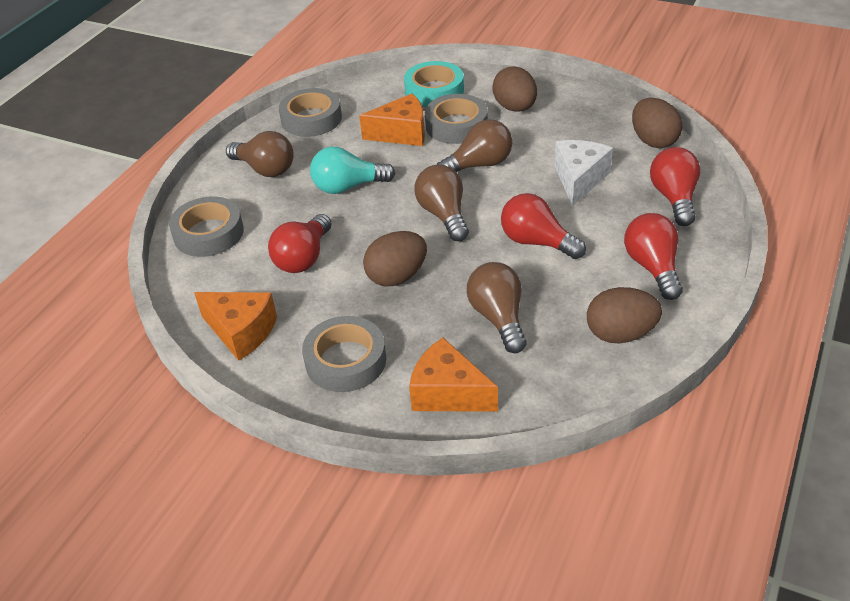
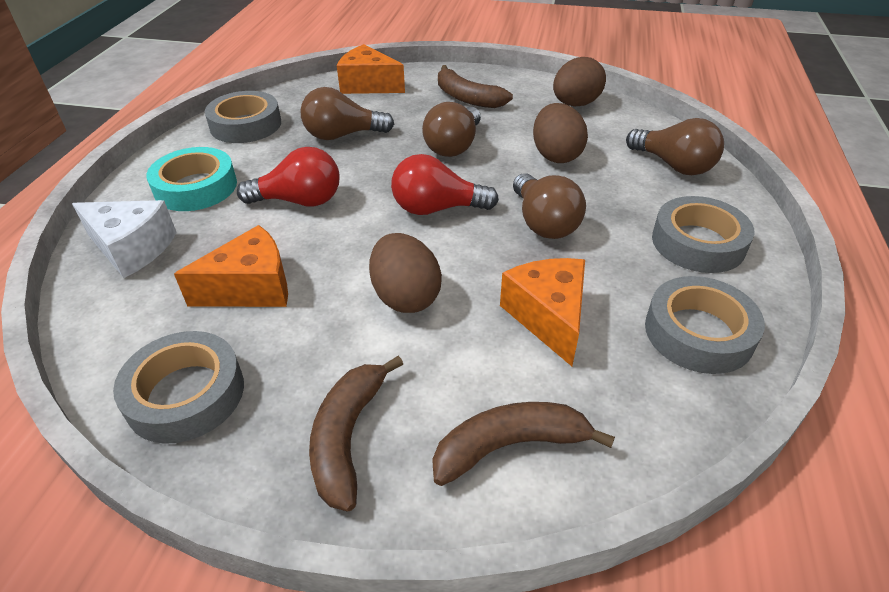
brown banana: 0 -> 3
brown egg: 4 -> 3
red light bulb: 4 -> 2
turquoise light bulb: 1 -> 0

